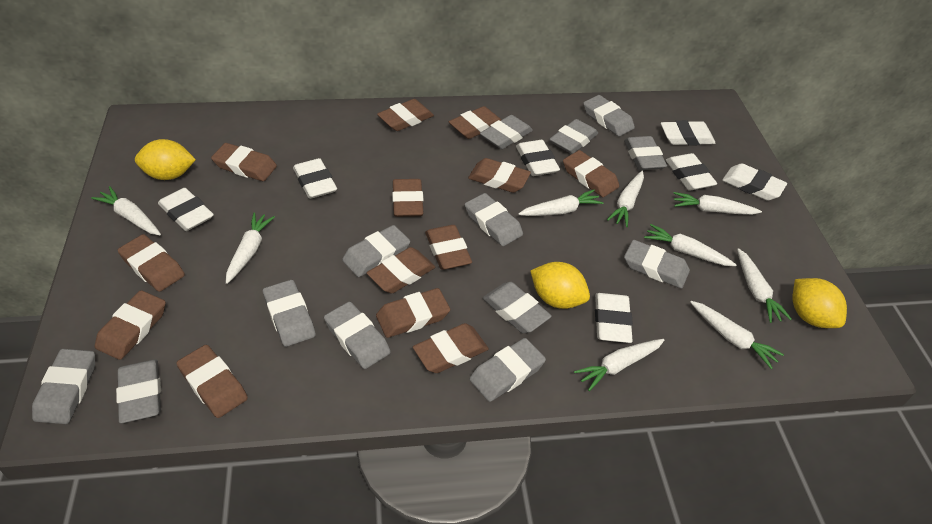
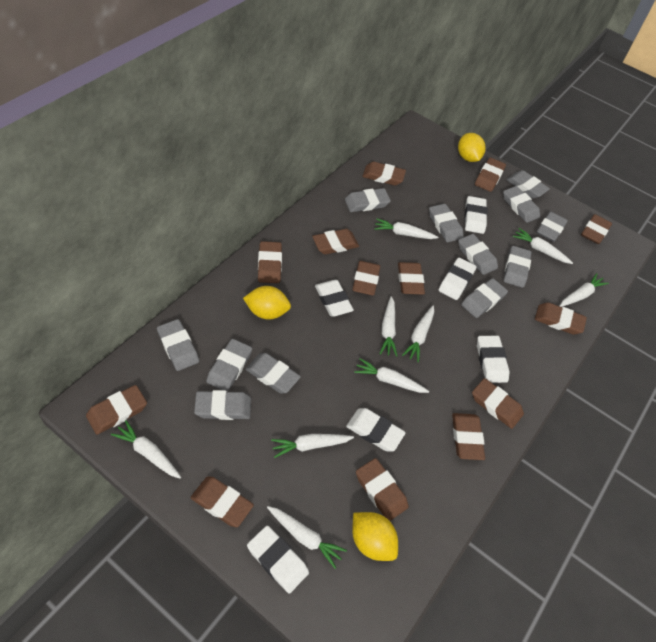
grey eraser: 13 -> 12
white eraser: 7 -> 6

